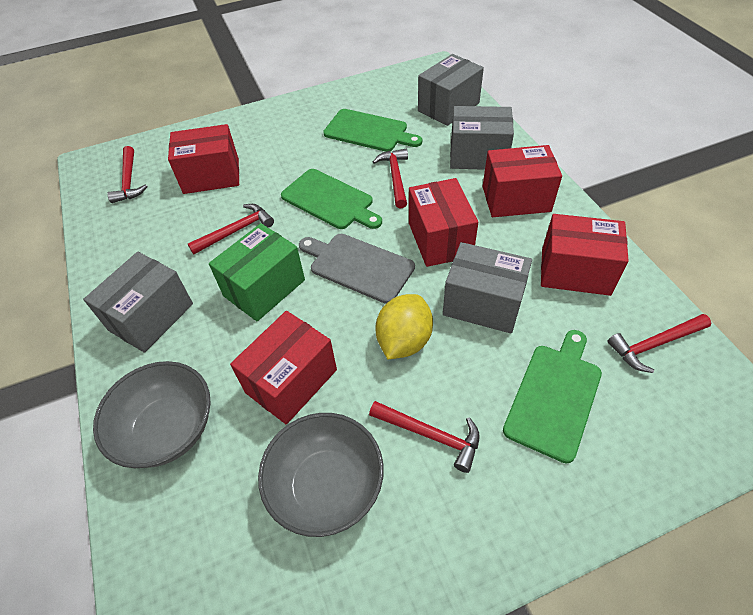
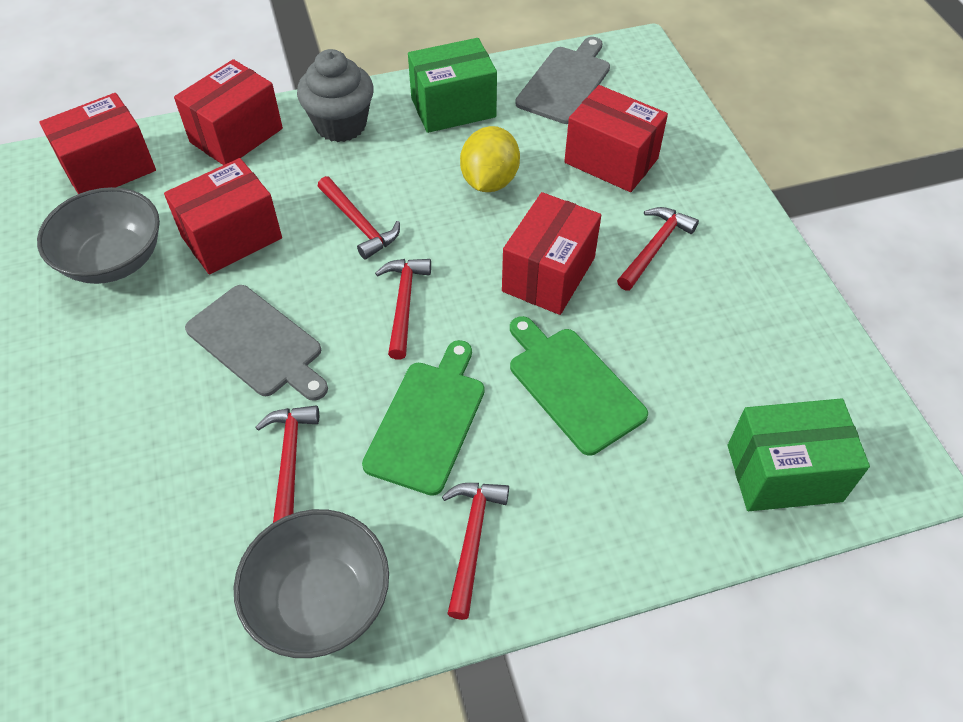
green box: 1 -> 2
green cutting board: 3 -> 2
grey box: 4 -> 0
grey cupcake: 0 -> 1
grey cutting board: 1 -> 2

